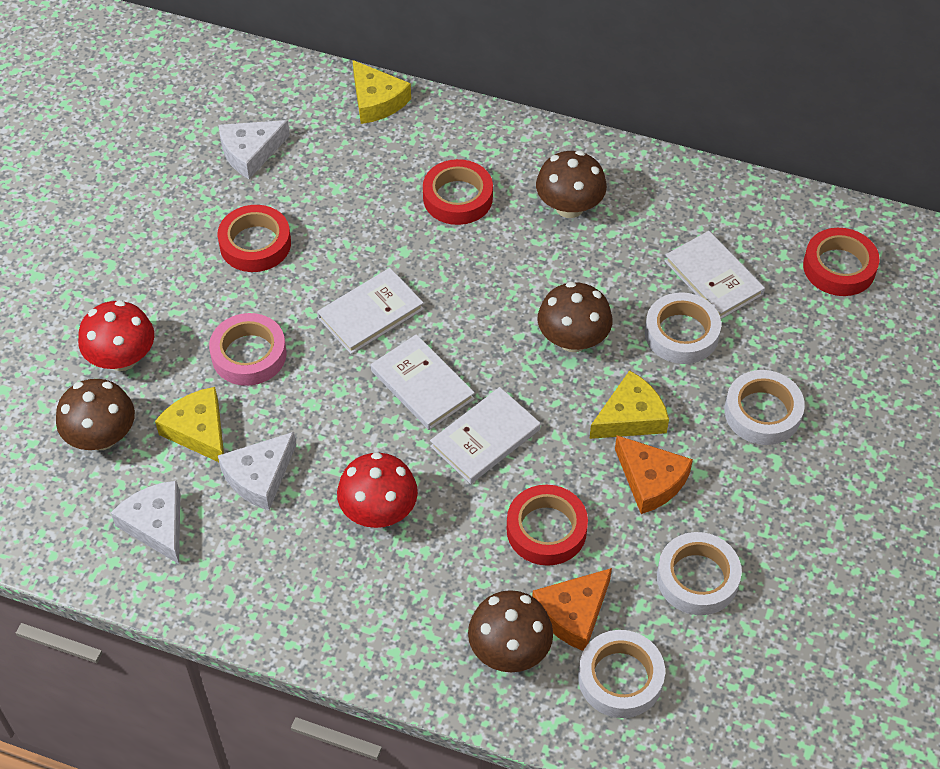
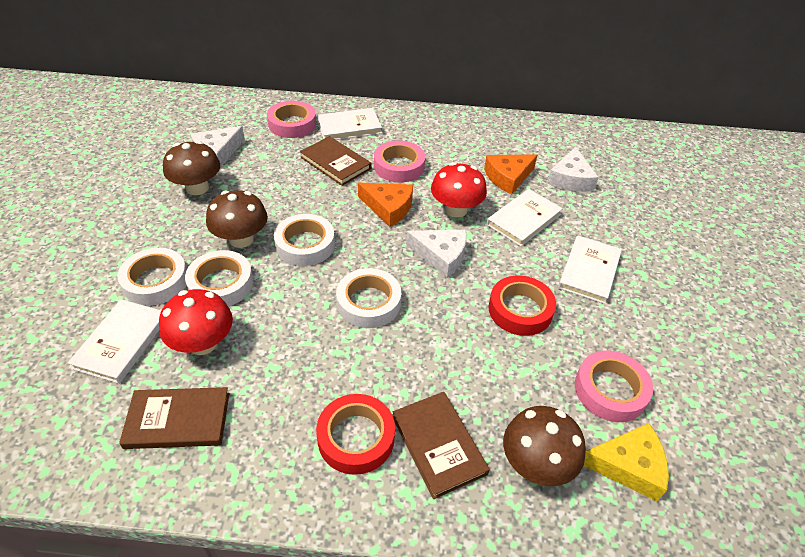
brown book: 0 -> 3
brown mushroom: 4 -> 3
pink tape: 1 -> 3
red tape: 4 -> 2
yellow cheese: 3 -> 1

